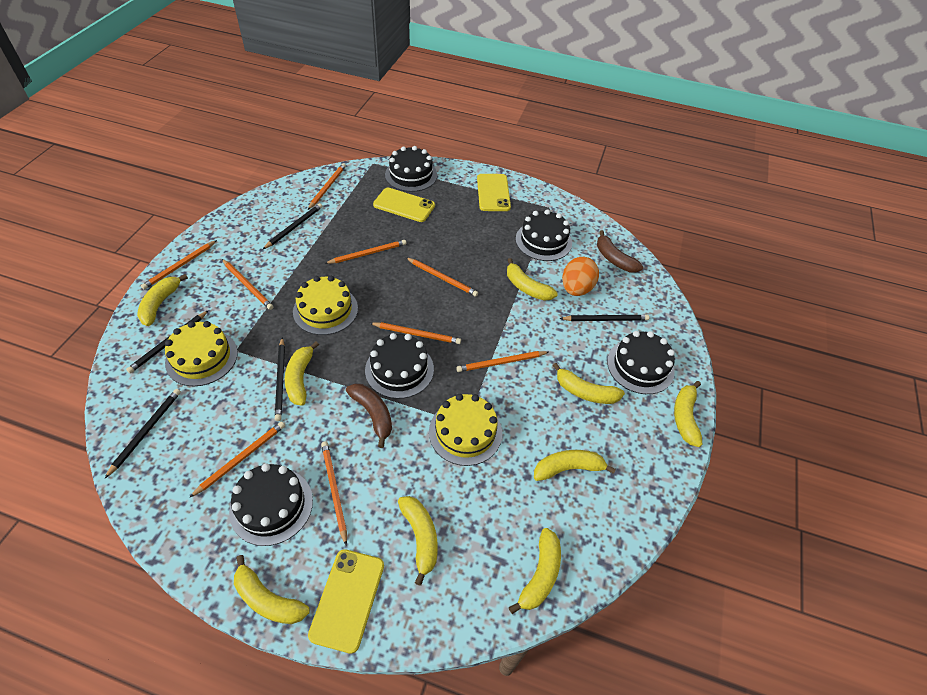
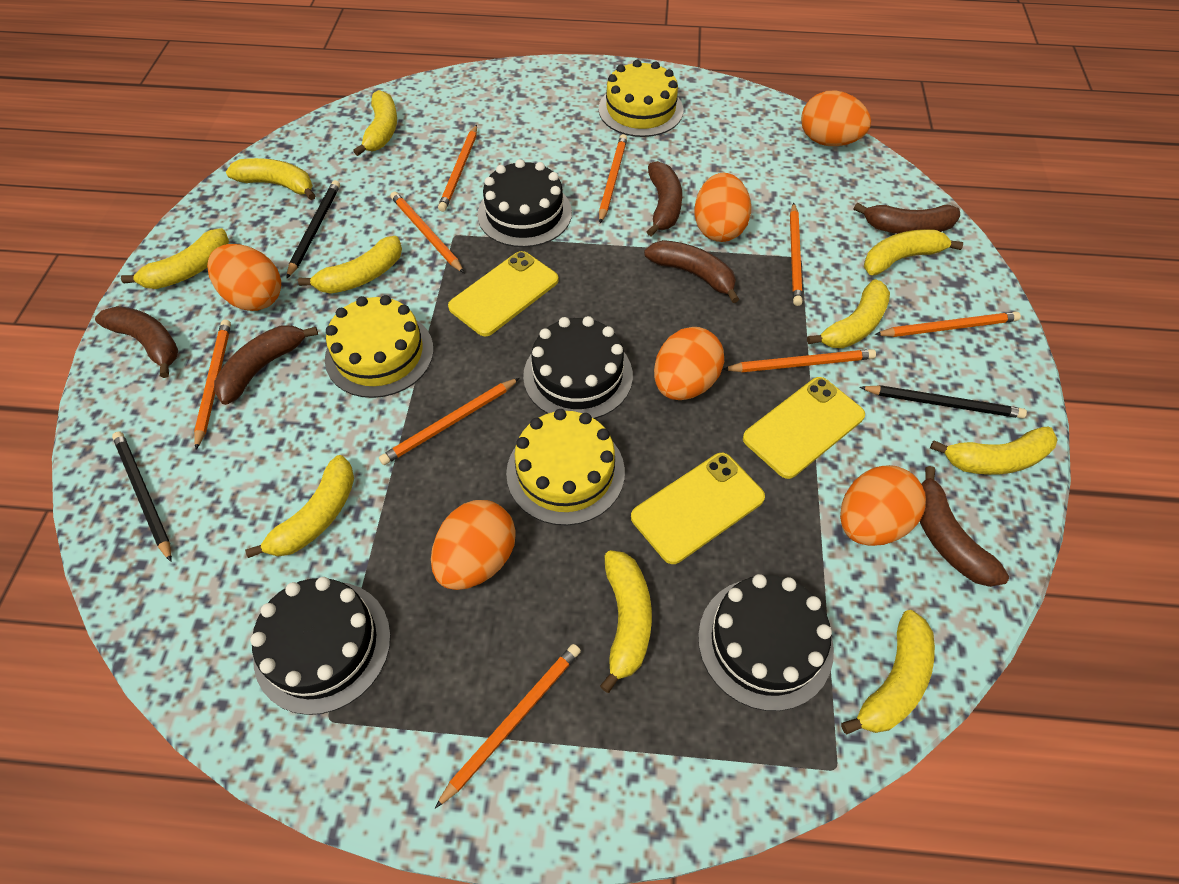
black cake: 5 -> 4
black pencil: 5 -> 3
brown banana: 2 -> 6
orange egg: 1 -> 6
yellow banana: 9 -> 10

